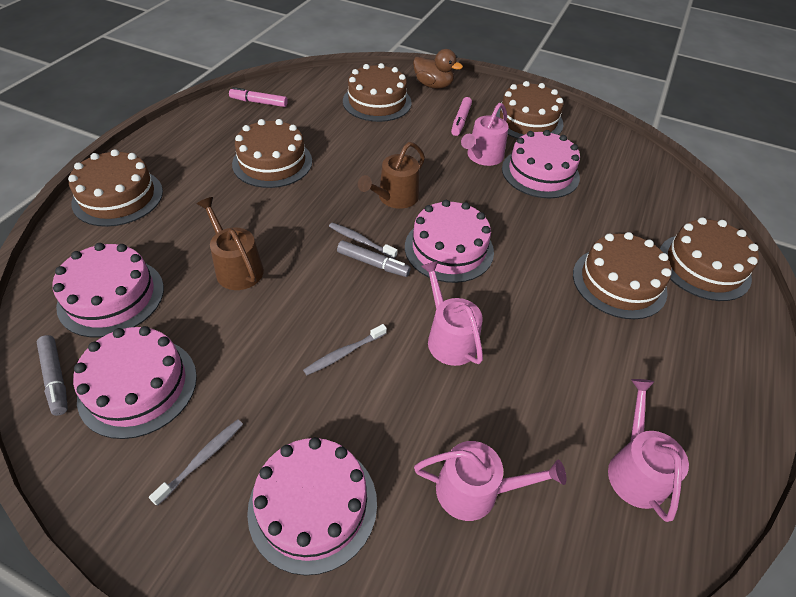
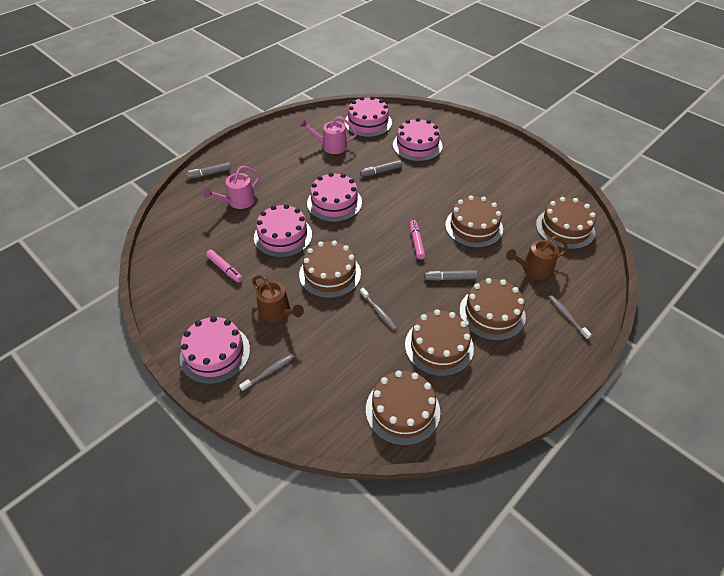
brown duck: 1 -> 0
grey marker: 2 -> 3
pink watering can: 4 -> 2

